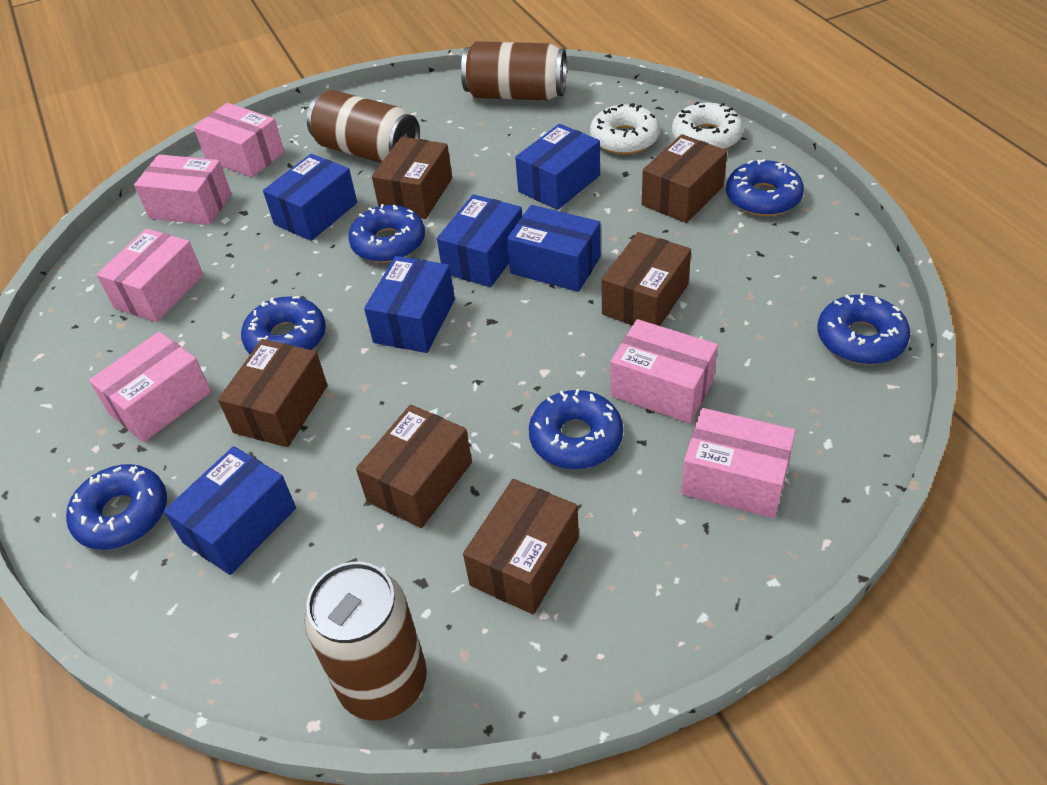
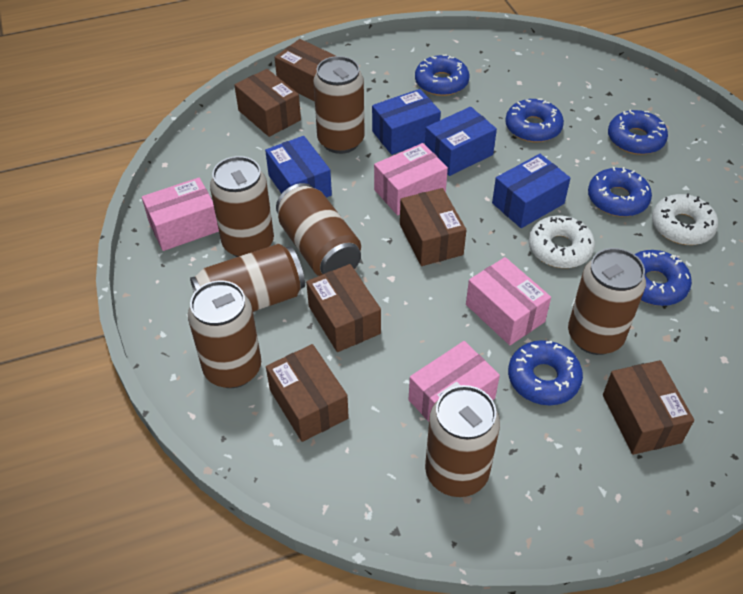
blue box: 6 -> 4
brown can: 3 -> 7
pink box: 6 -> 4

